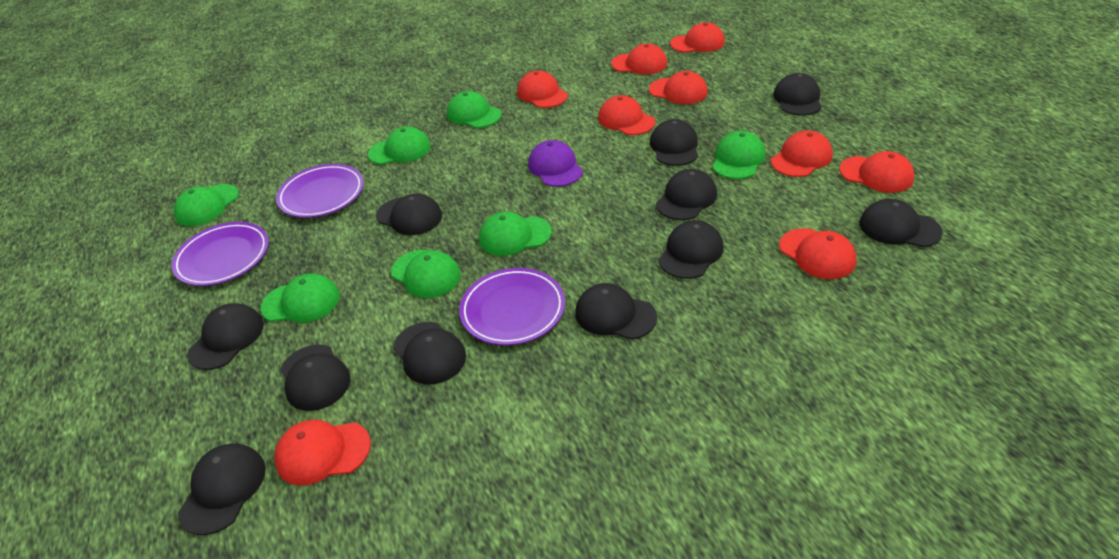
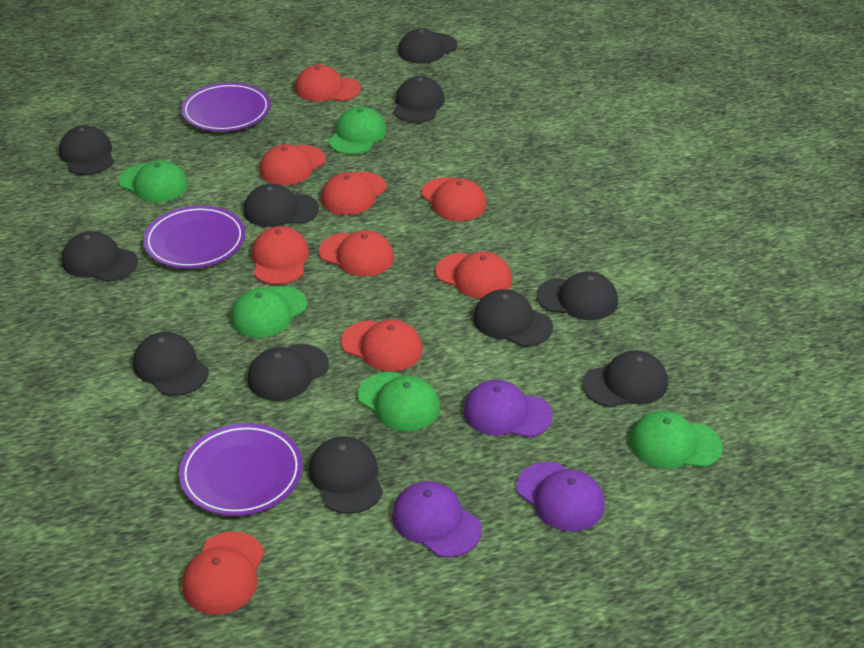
green cap: 7 -> 5
purple cap: 1 -> 3

